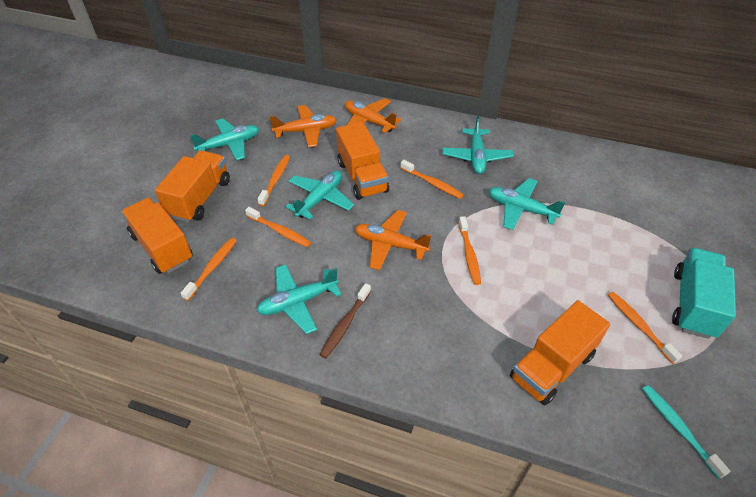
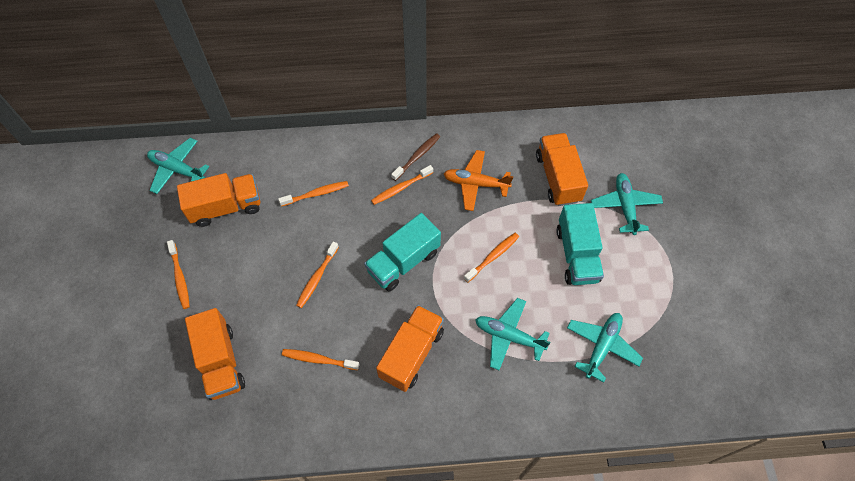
orange plane: 3 -> 1
turquoise plane: 5 -> 4
turquoise toothbrush: 1 -> 0
turquoise truck: 1 -> 2

